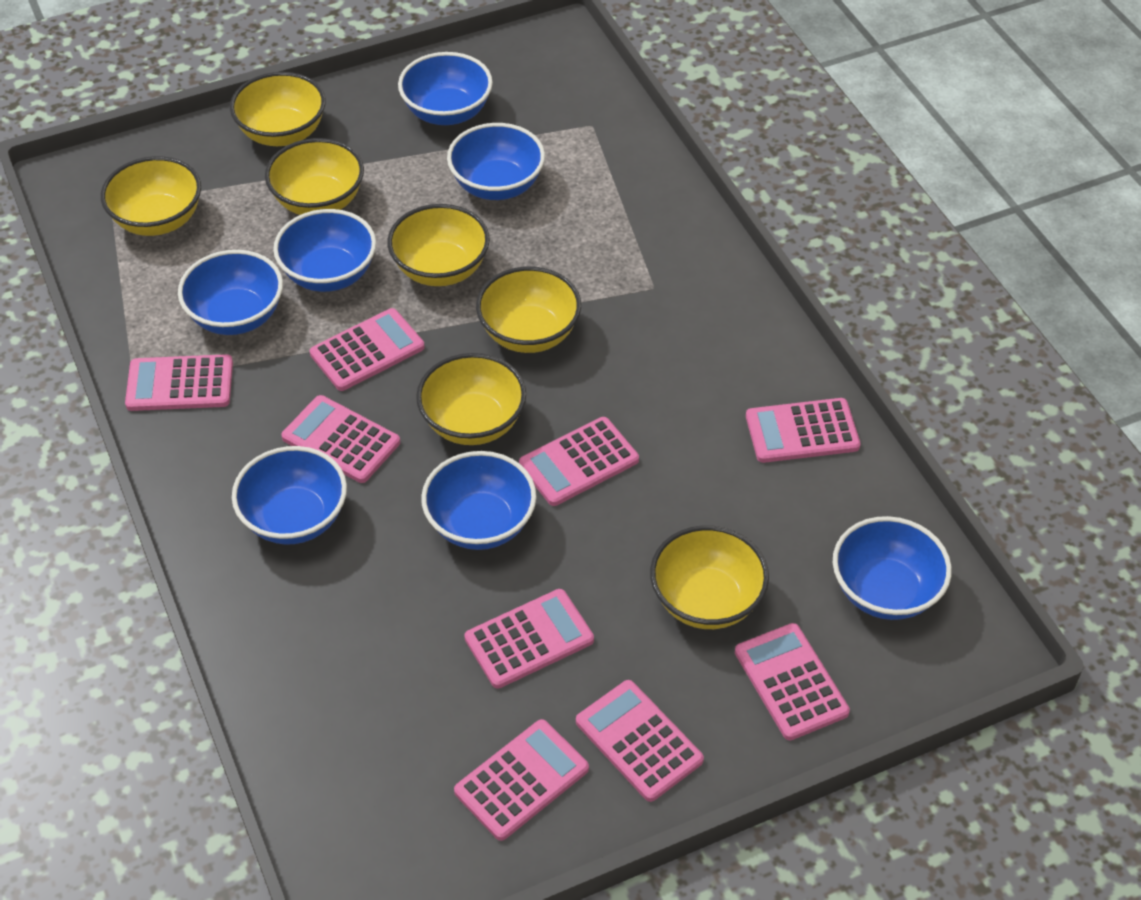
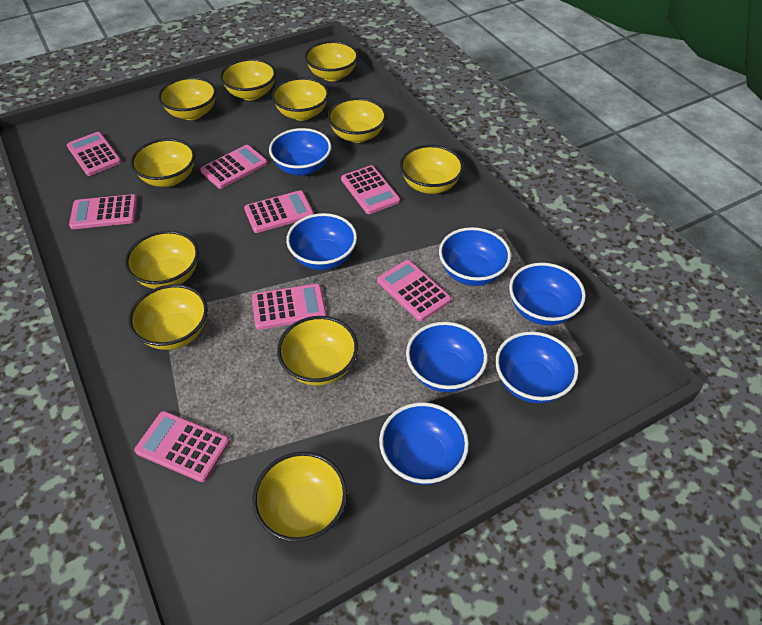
pink calculator: 9 -> 8
yellow bowl: 7 -> 11

